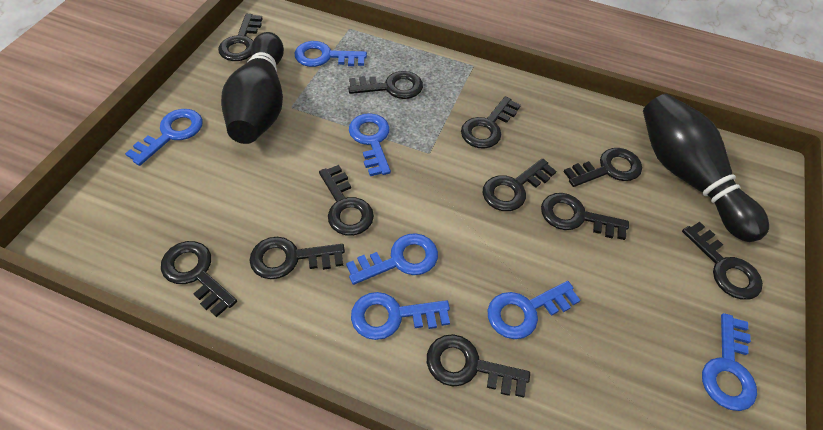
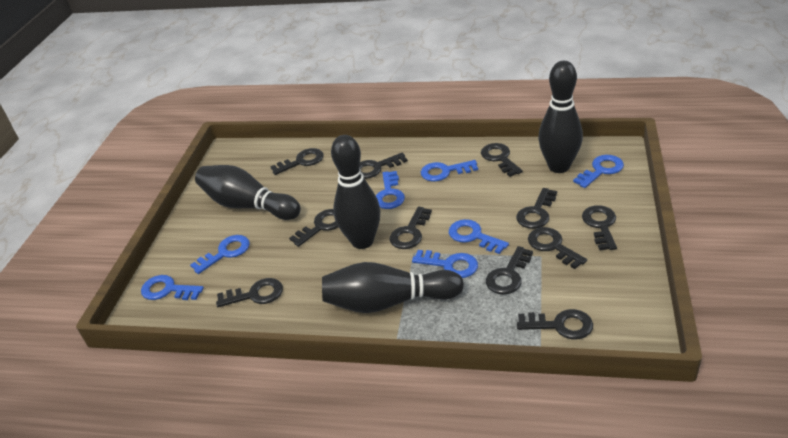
black bowling pin: 2 -> 4

